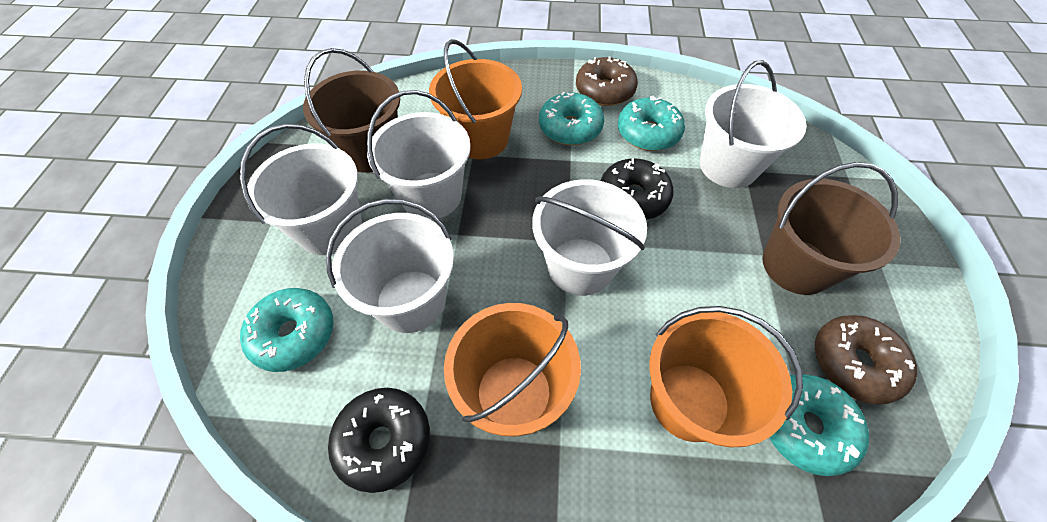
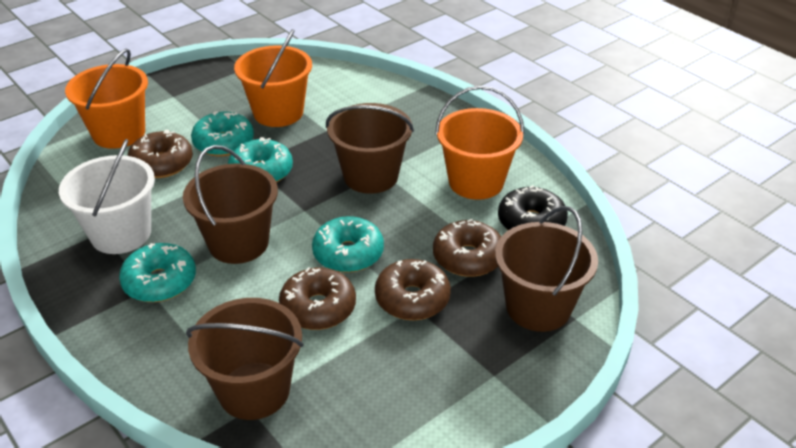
black donut: 2 -> 1
brown bucket: 2 -> 4
brown donut: 2 -> 4
white bucket: 5 -> 1

